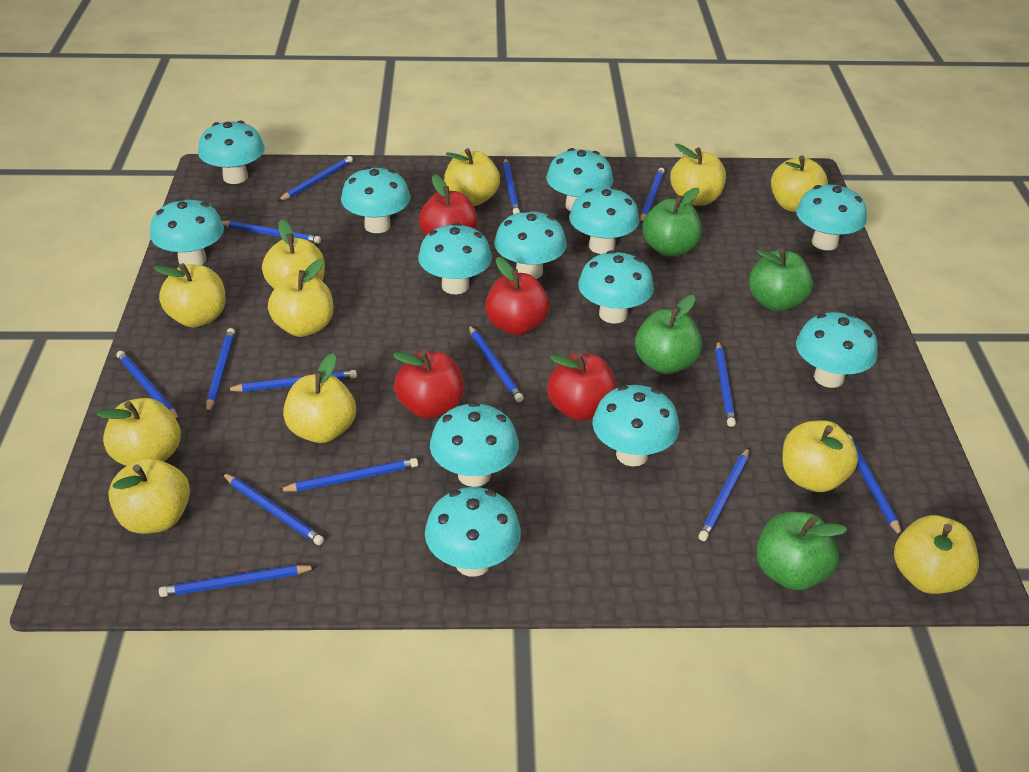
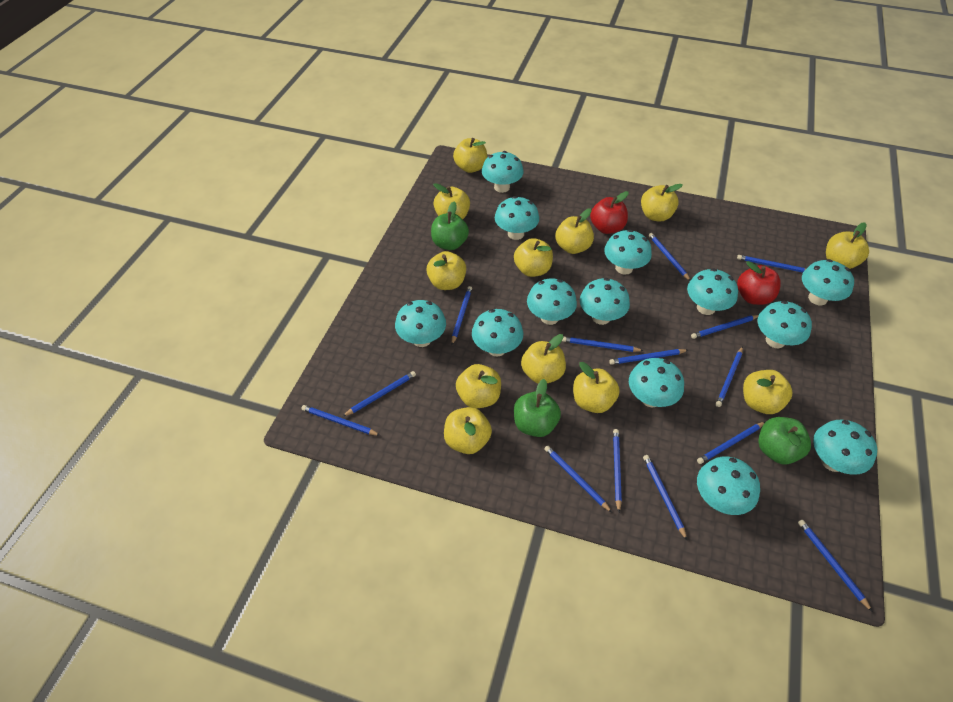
green apple: 4 -> 3
red apple: 4 -> 2
yellow apple: 11 -> 12

